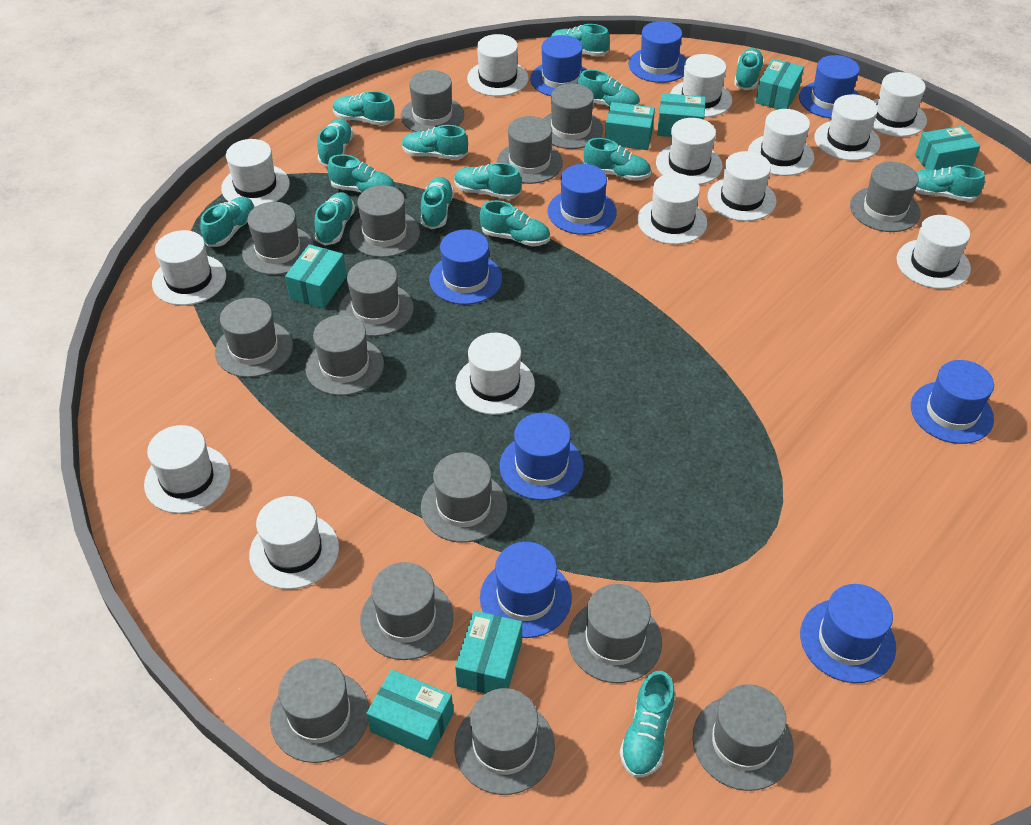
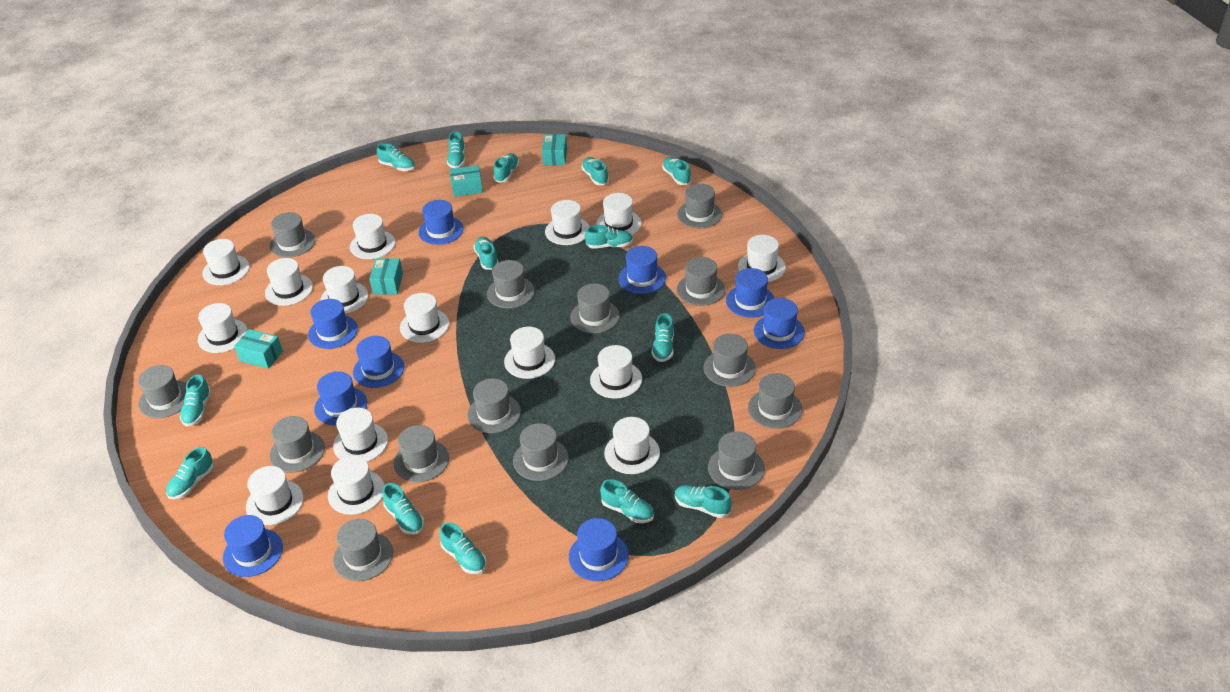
grey hat: 15 -> 14
turquoise box: 7 -> 4
turquoise shoe: 15 -> 14
white hat: 14 -> 15

